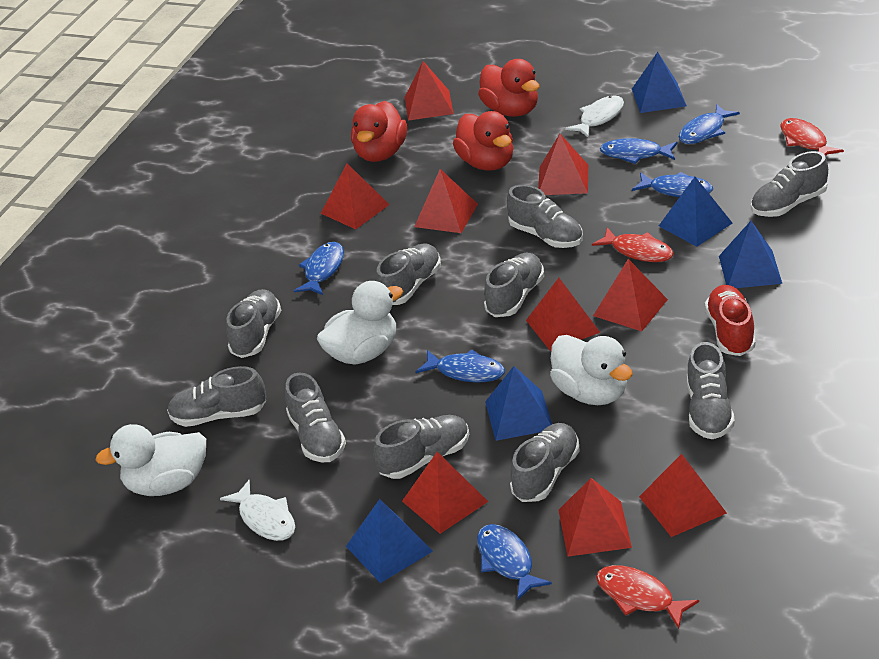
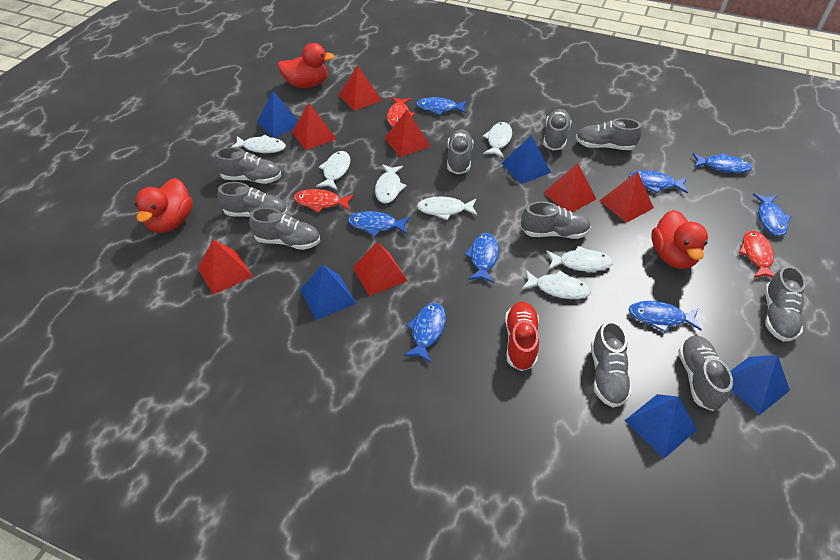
blue fish: 6 -> 8
red pyramid: 9 -> 7
white duck: 3 -> 0
white fish: 2 -> 7

